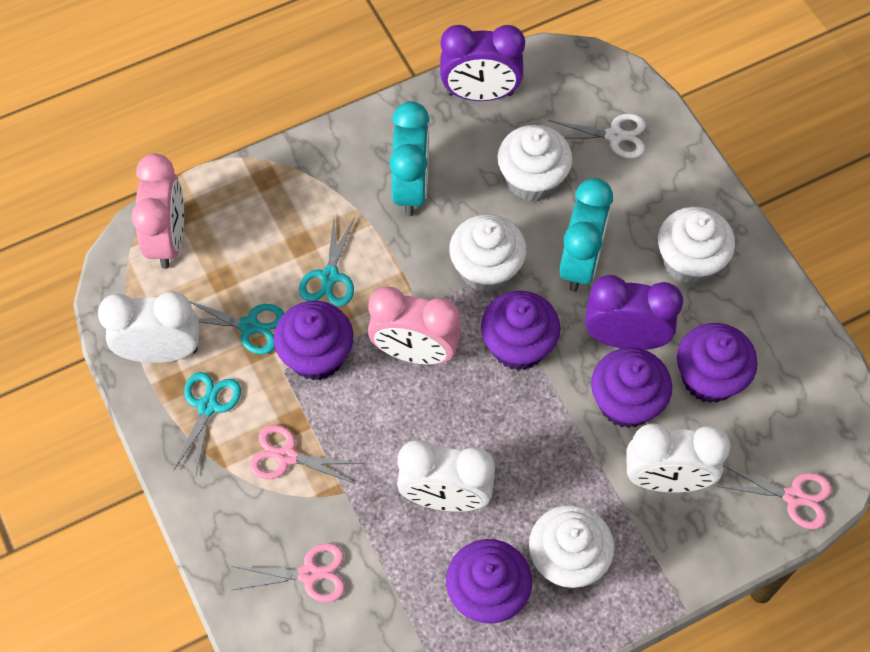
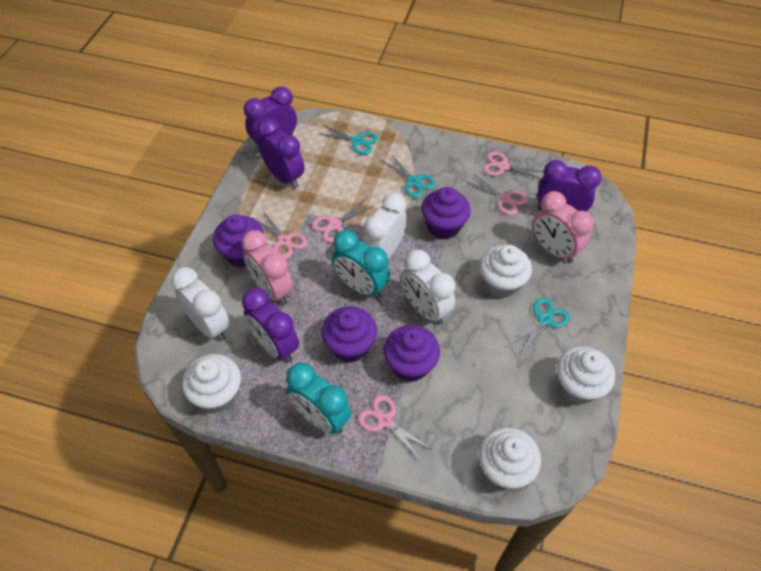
pink scissors: 3 -> 5
purple clock: 2 -> 4
purple cupcake: 5 -> 4
white scissors: 1 -> 0

